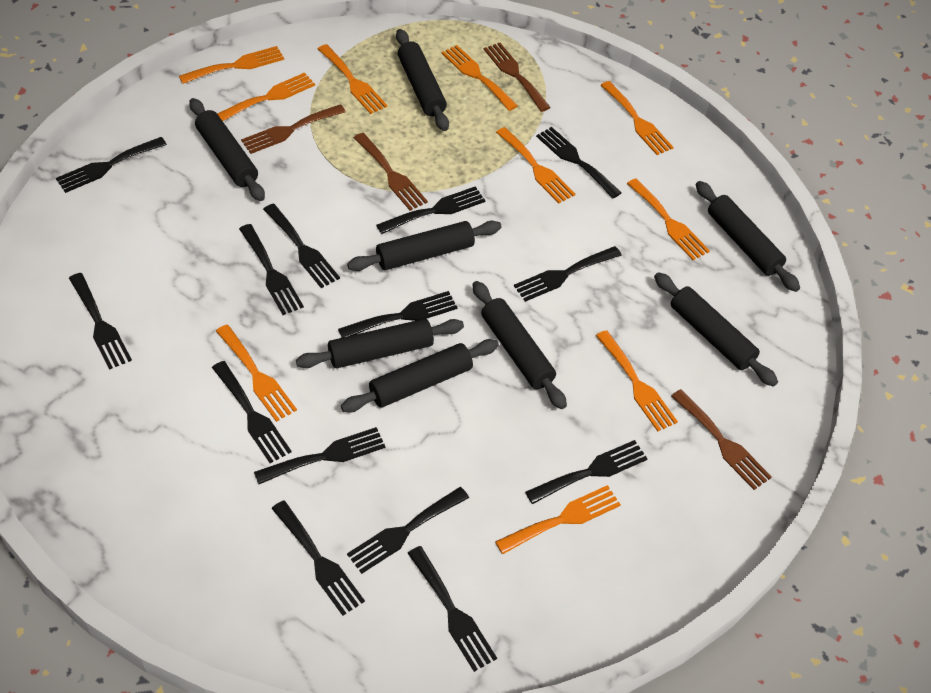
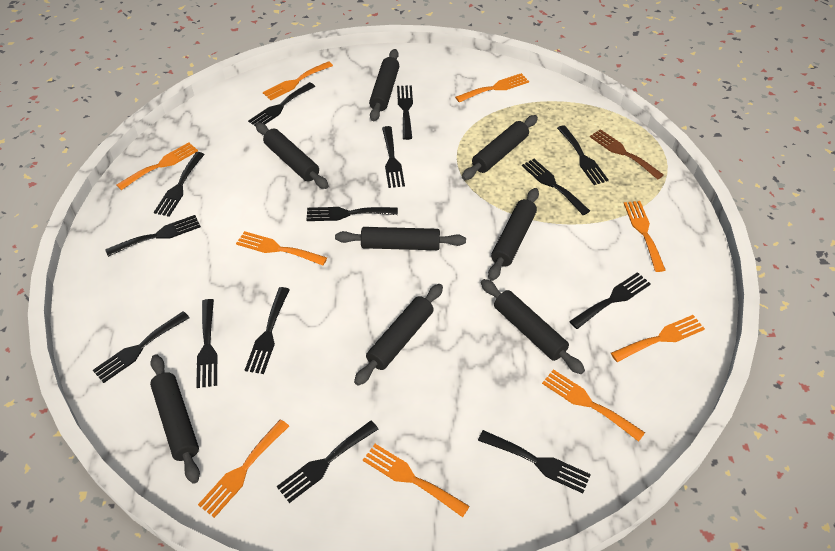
brown fork: 4 -> 1
orange fork: 10 -> 9

